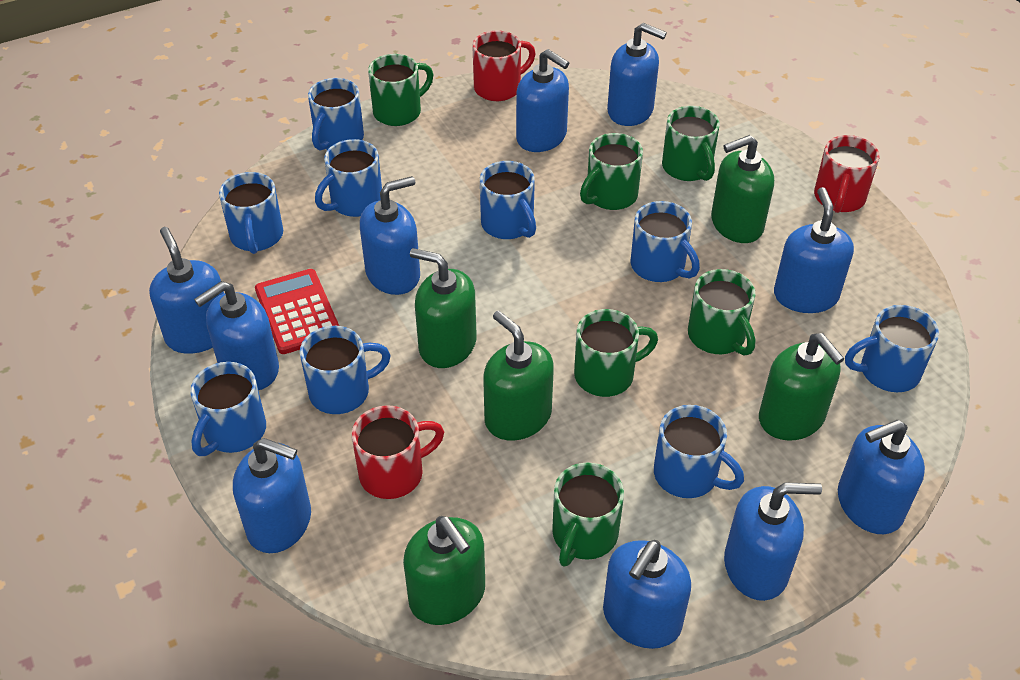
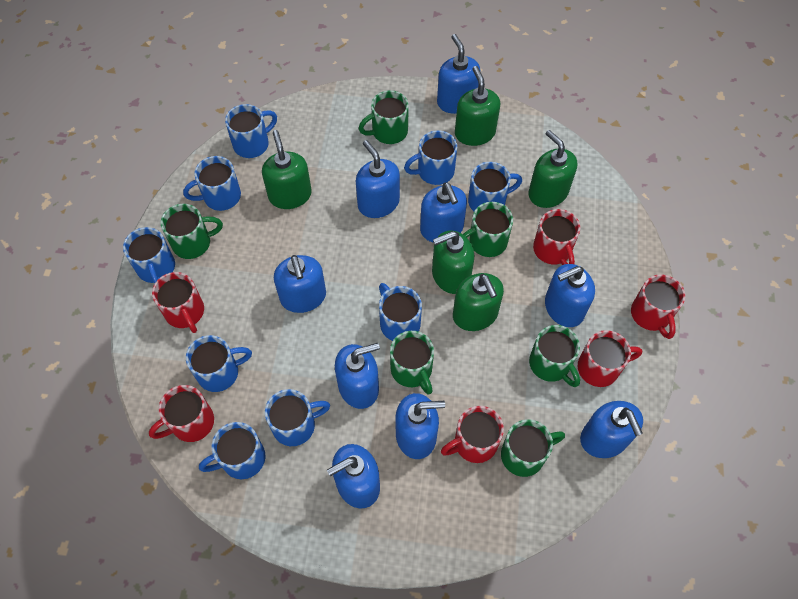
blue soap dispenser: 10 -> 9
red calculator: 1 -> 0
red mug: 3 -> 6

